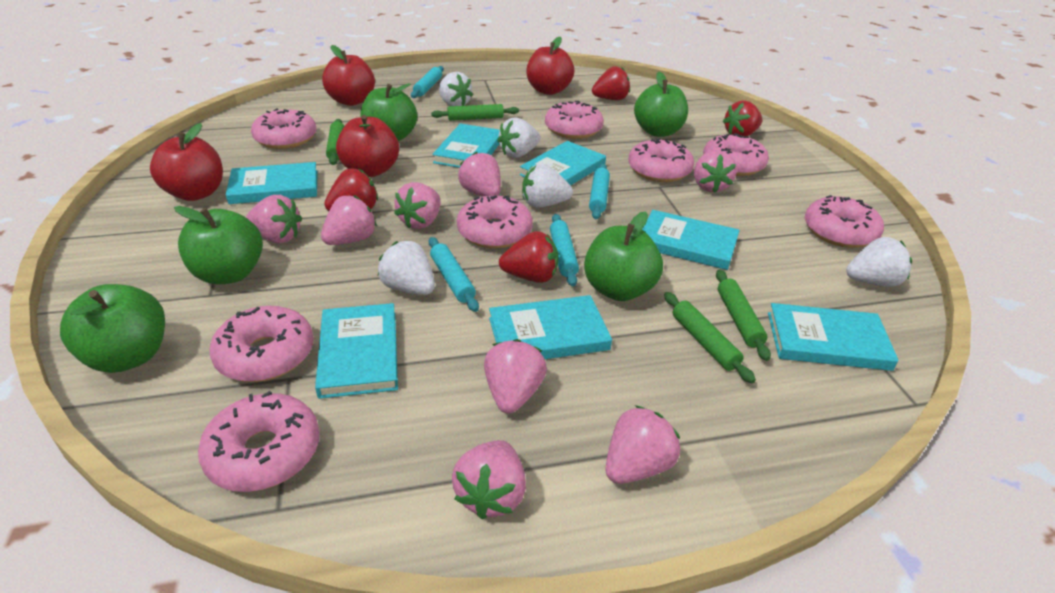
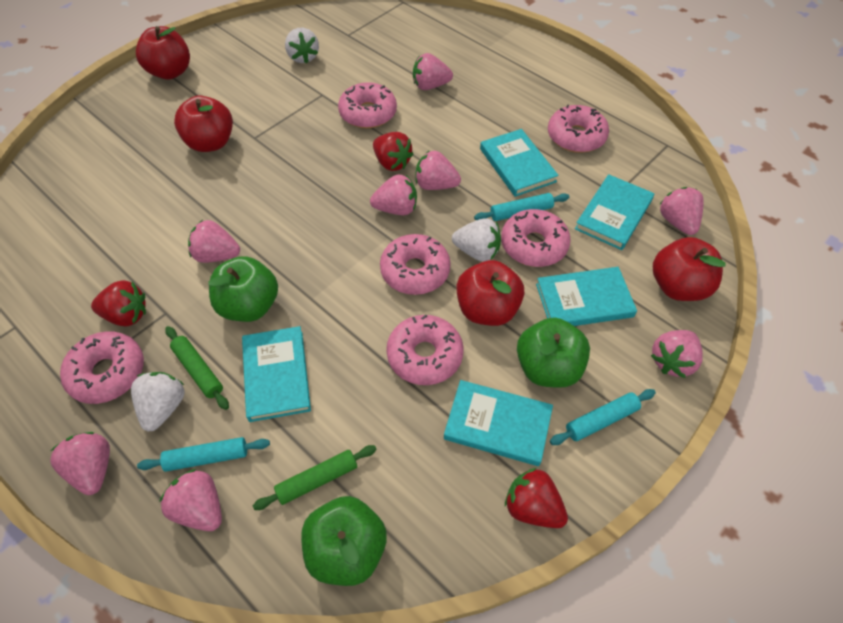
green apple: 5 -> 3
green rolling pin: 4 -> 2
pink donut: 8 -> 6
red strawberry: 4 -> 3
turquoise book: 7 -> 5
turquoise rolling pin: 4 -> 3
white strawberry: 5 -> 3

